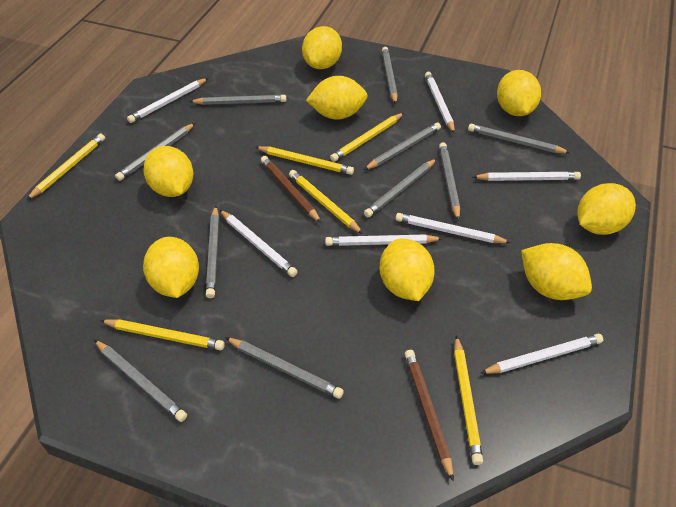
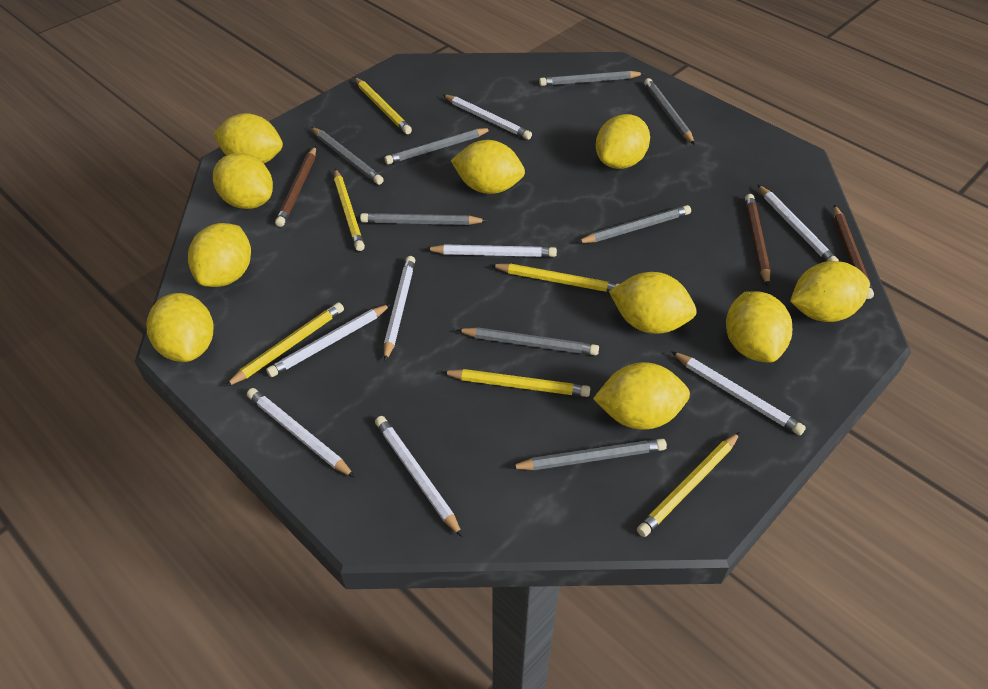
brown pencil: 2 -> 3
grey pencil: 10 -> 8
white pencil: 7 -> 8
yellow lemon: 8 -> 10

